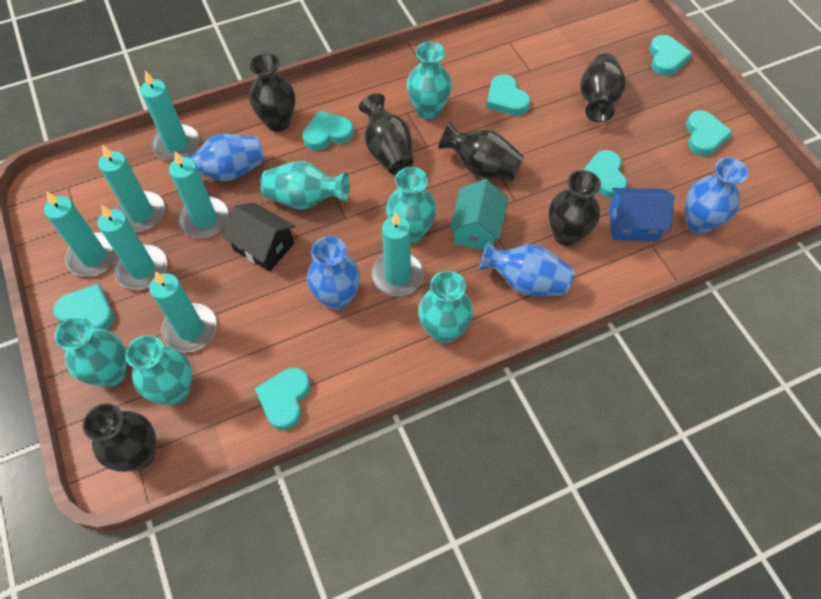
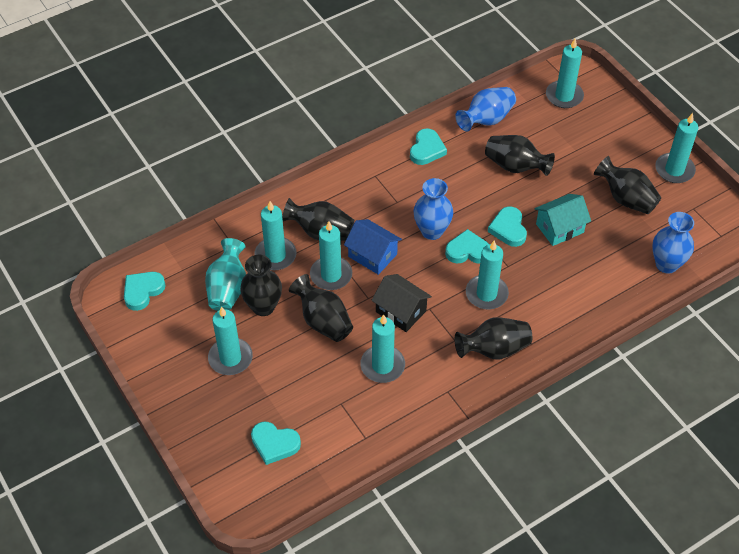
blue vase: 4 -> 3
turquoise heart: 7 -> 5
turquoise vase: 6 -> 1

